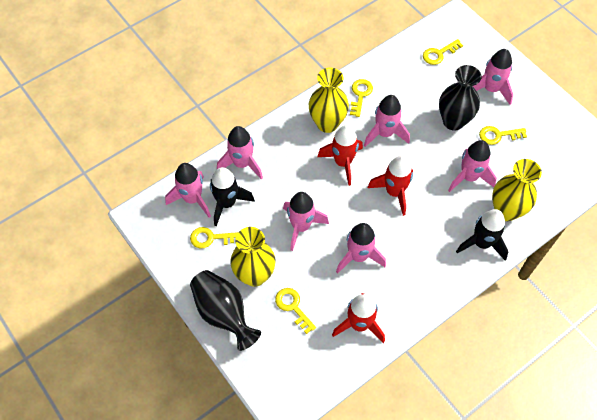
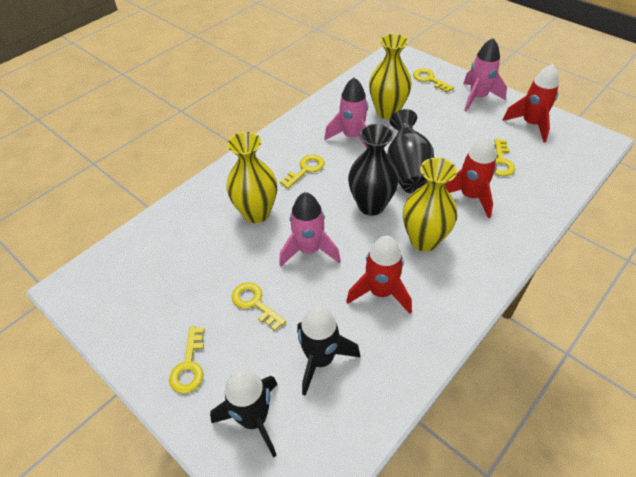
pink rocket: 7 -> 3

